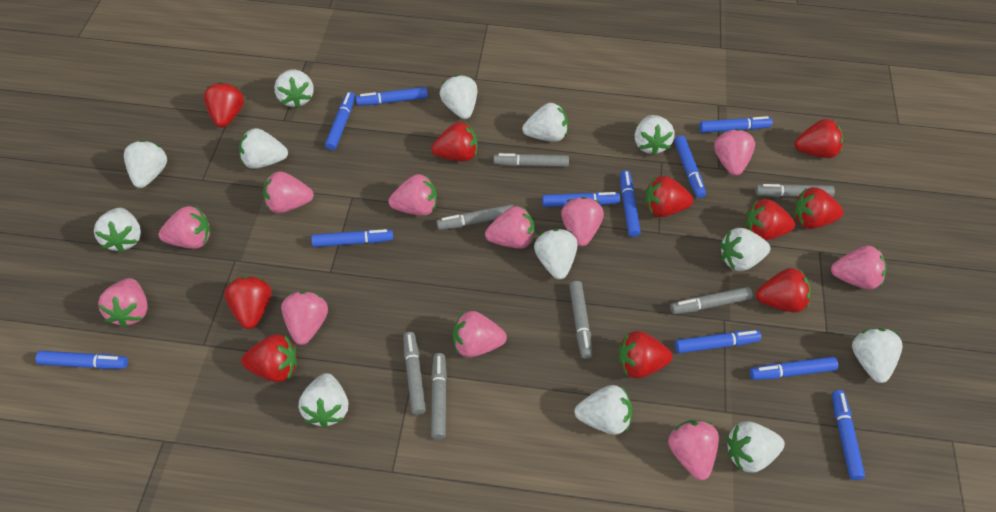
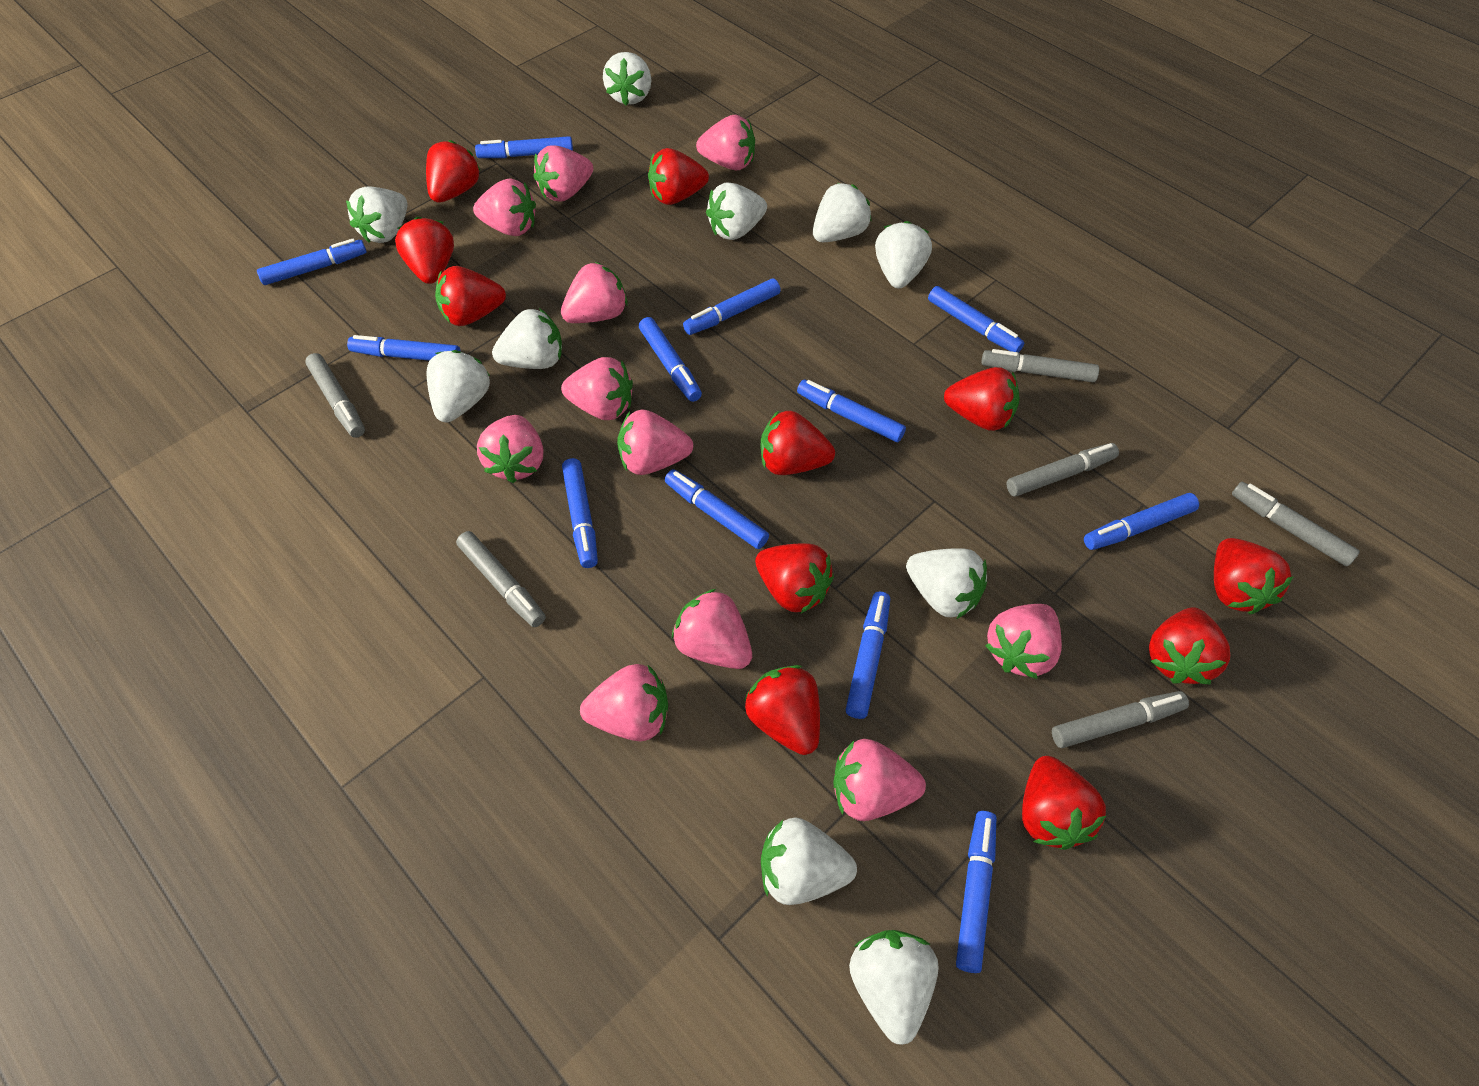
blue marker: 11 -> 12
grey marker: 7 -> 6
red strawberry: 10 -> 11
white strawberry: 13 -> 10

